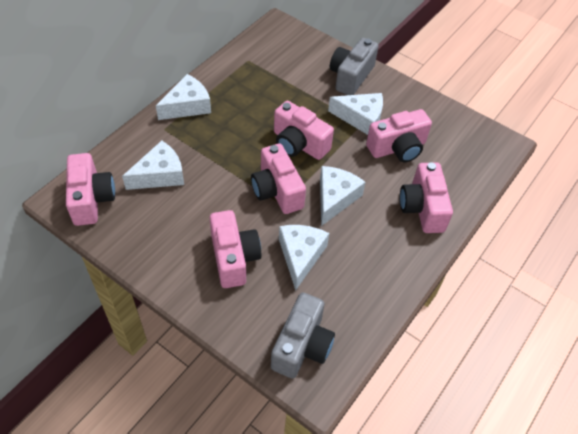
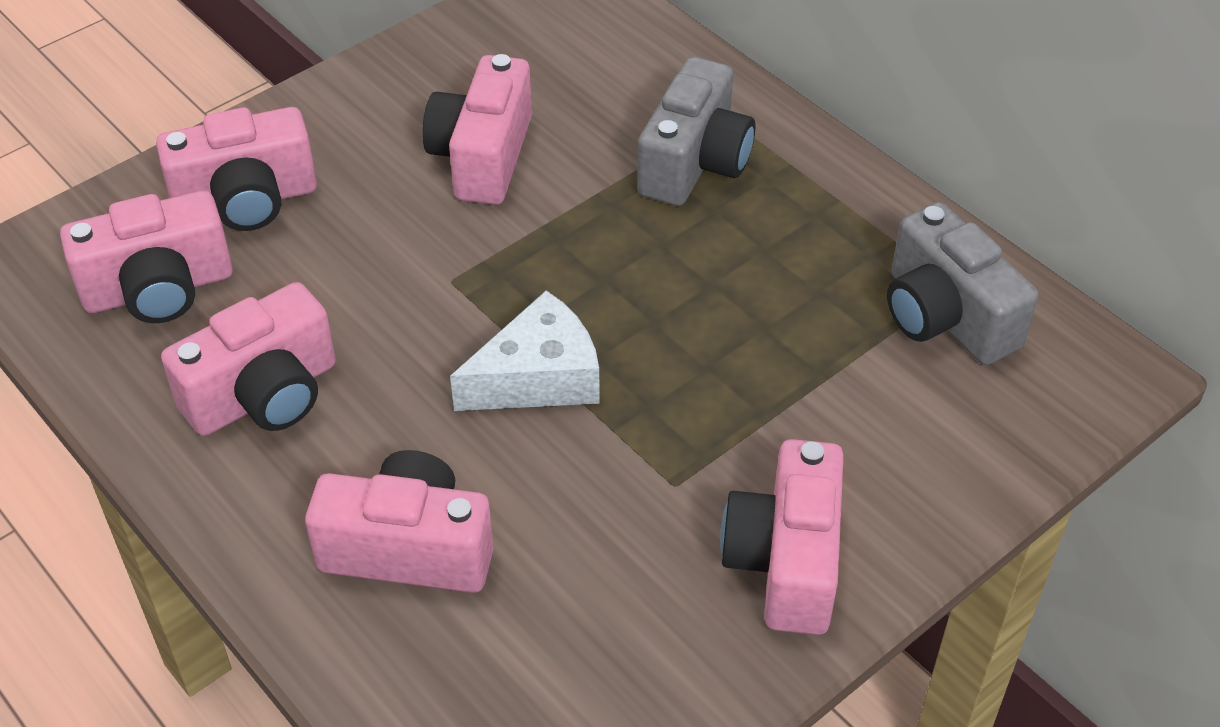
white cheese: 5 -> 1

